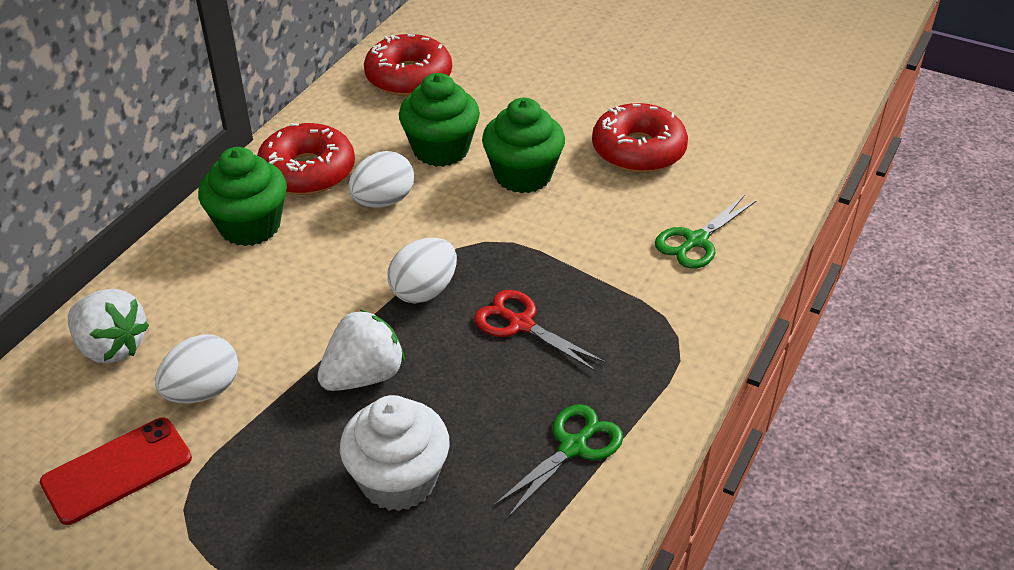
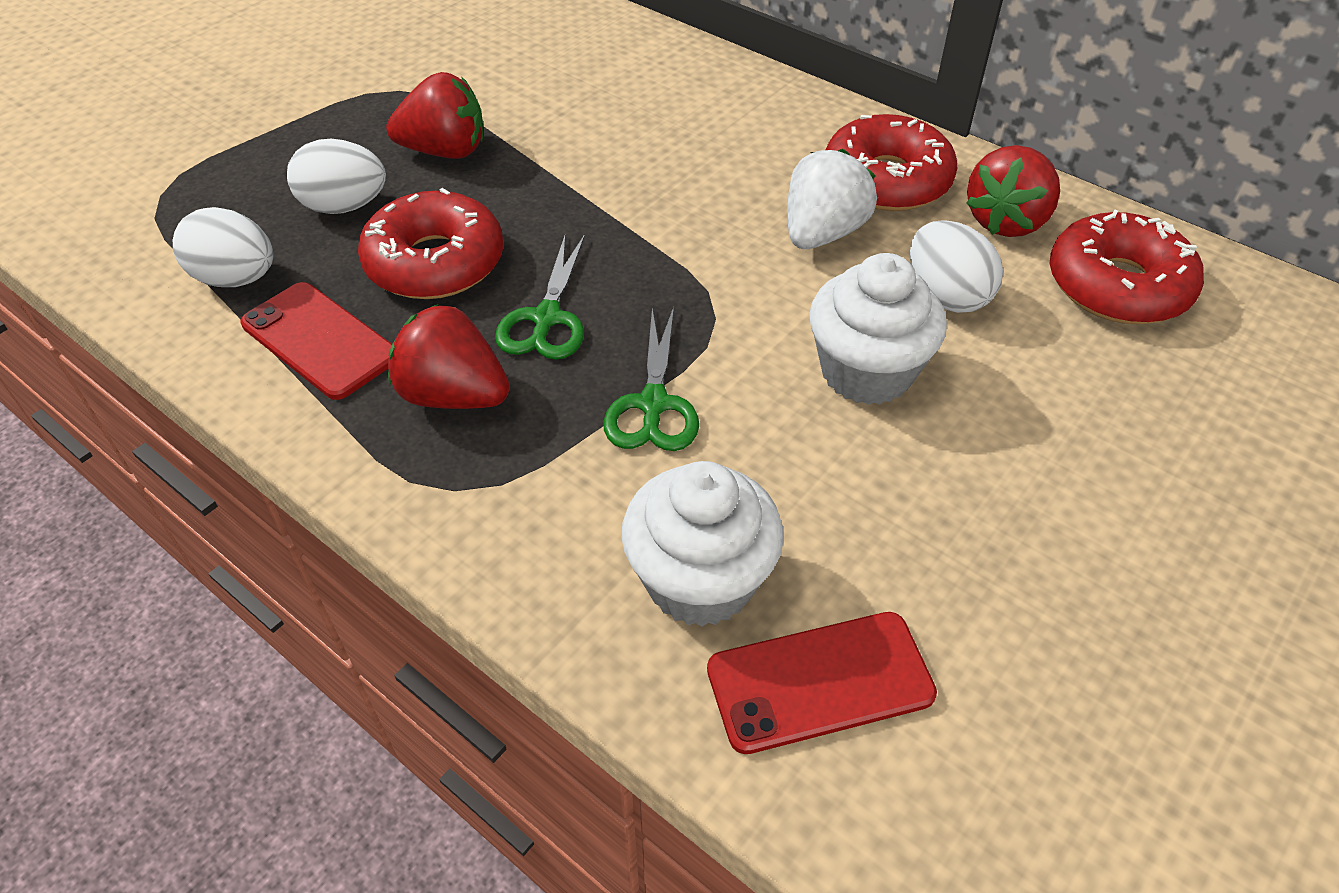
green cupcake: 3 -> 0
red phone: 1 -> 2
red scissors: 1 -> 0
red strawberry: 0 -> 3
white cupcake: 1 -> 2
white strawberry: 2 -> 1

